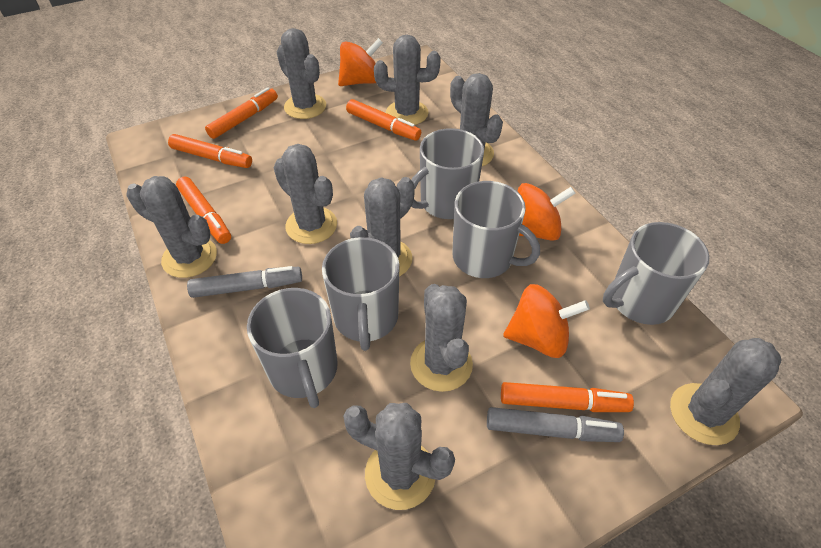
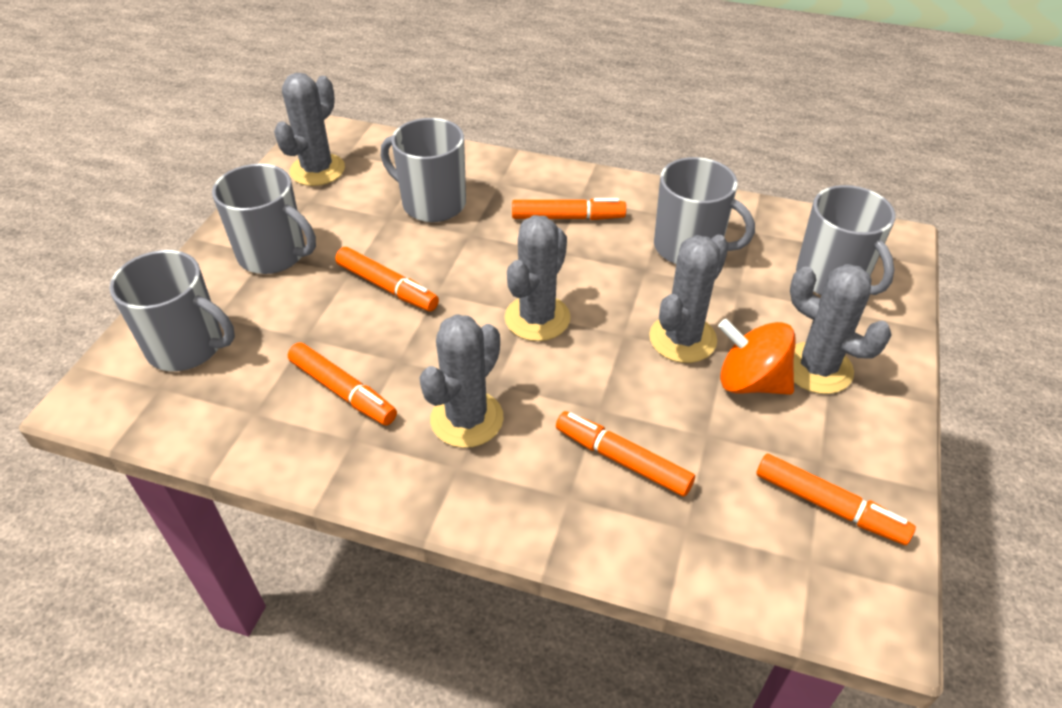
grey cactus: 9 -> 5
grey marker: 2 -> 0
orange spinning top: 3 -> 1

